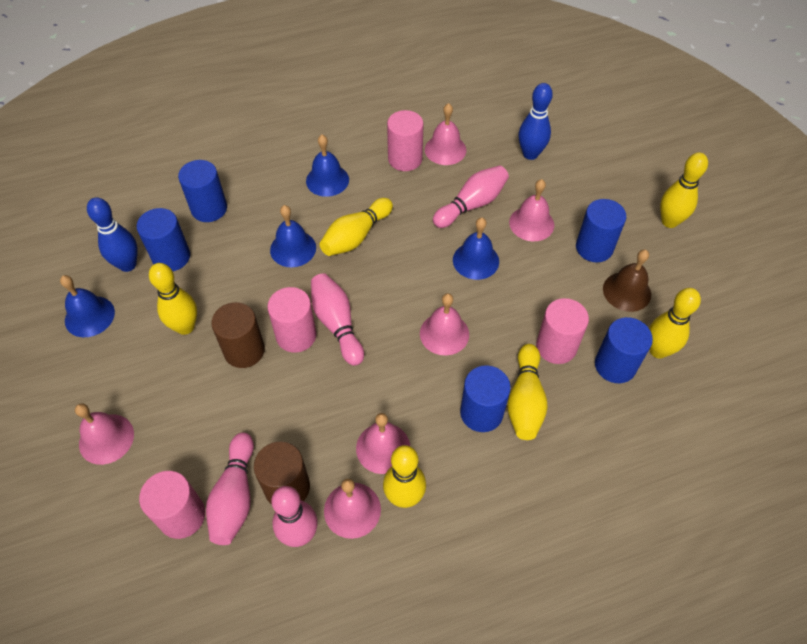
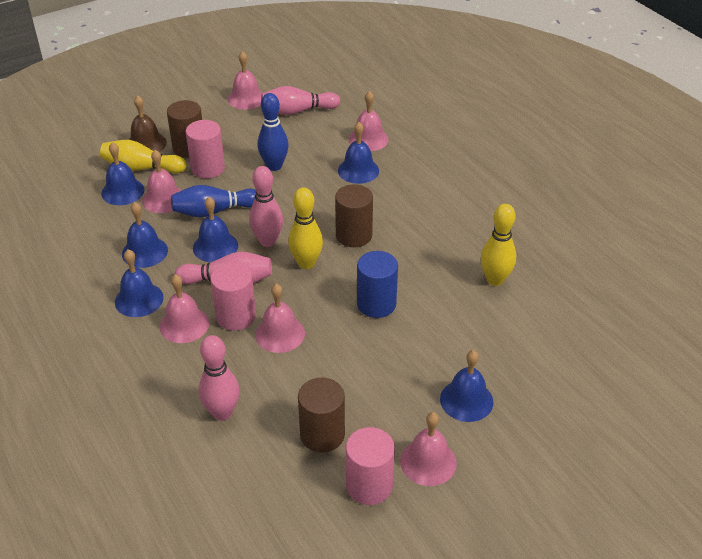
blue bell: 4 -> 6
blue cylinder: 5 -> 1
brown cylinder: 2 -> 3
pink cylinder: 4 -> 3
yellow bowling pin: 6 -> 3

